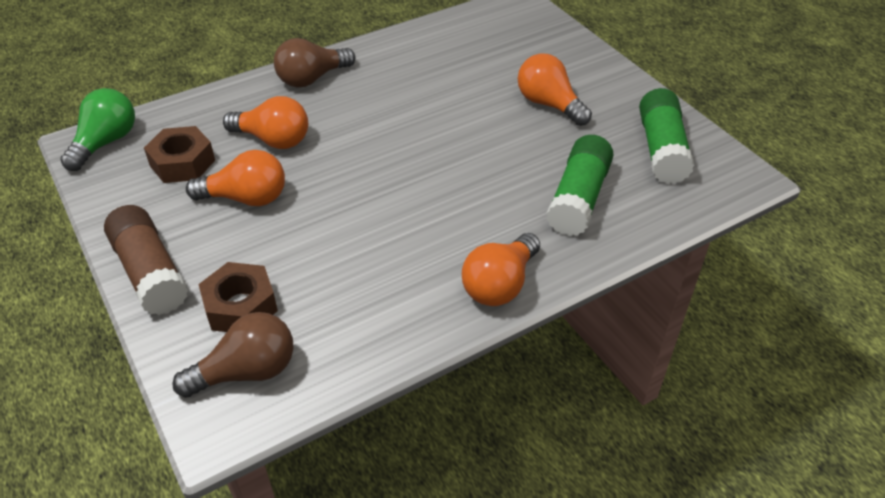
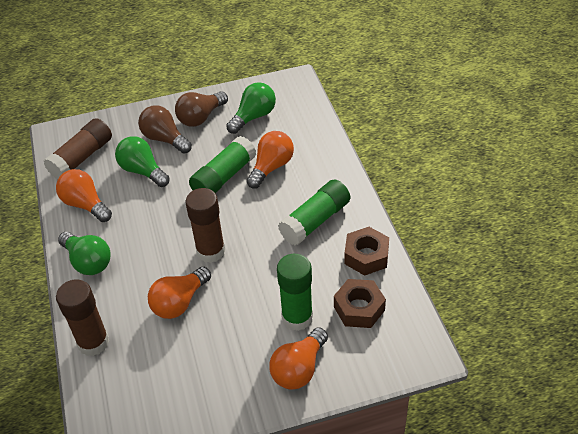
brown glue stick: 1 -> 3
green glue stick: 2 -> 3
green light bulb: 1 -> 3

